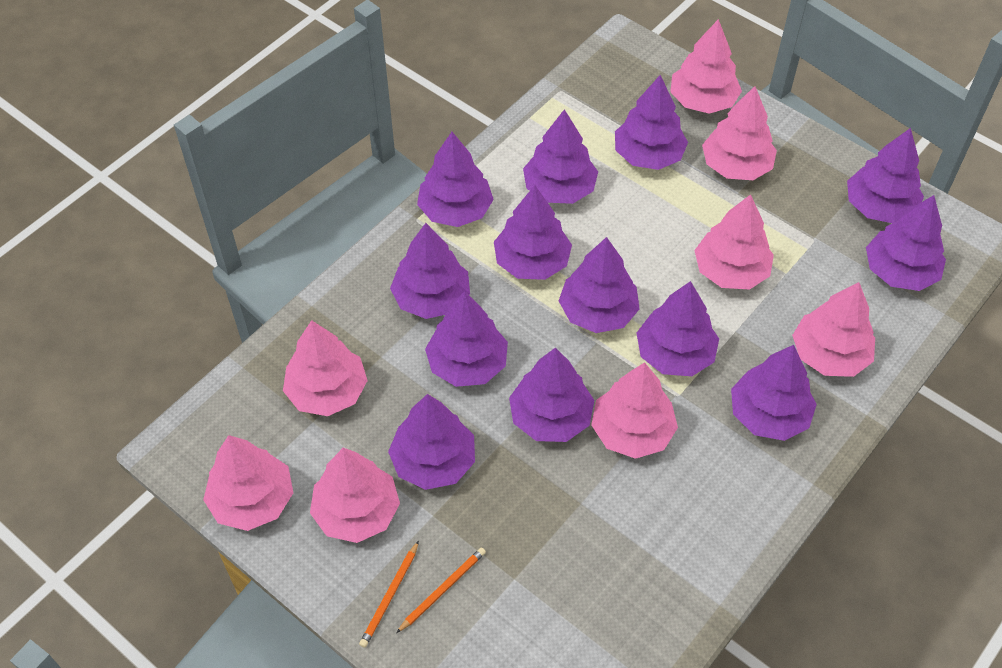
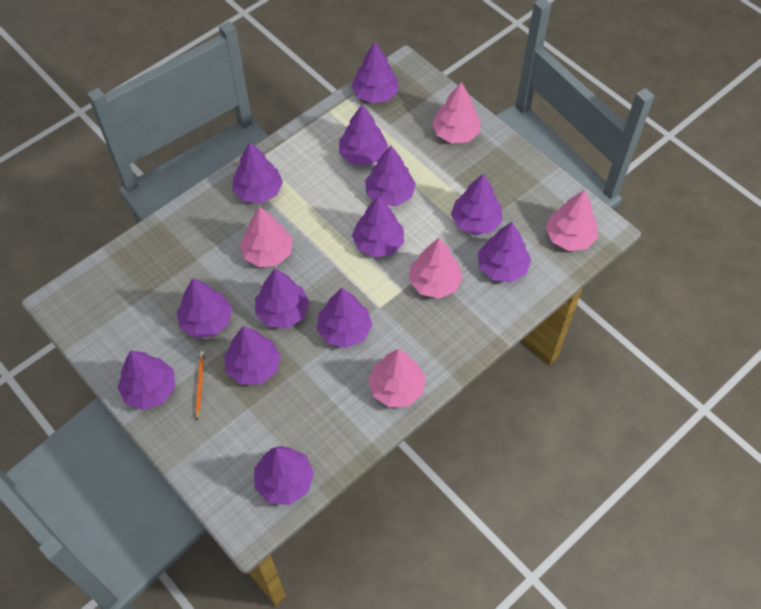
orange pencil: 2 -> 1
pink tree: 8 -> 5

